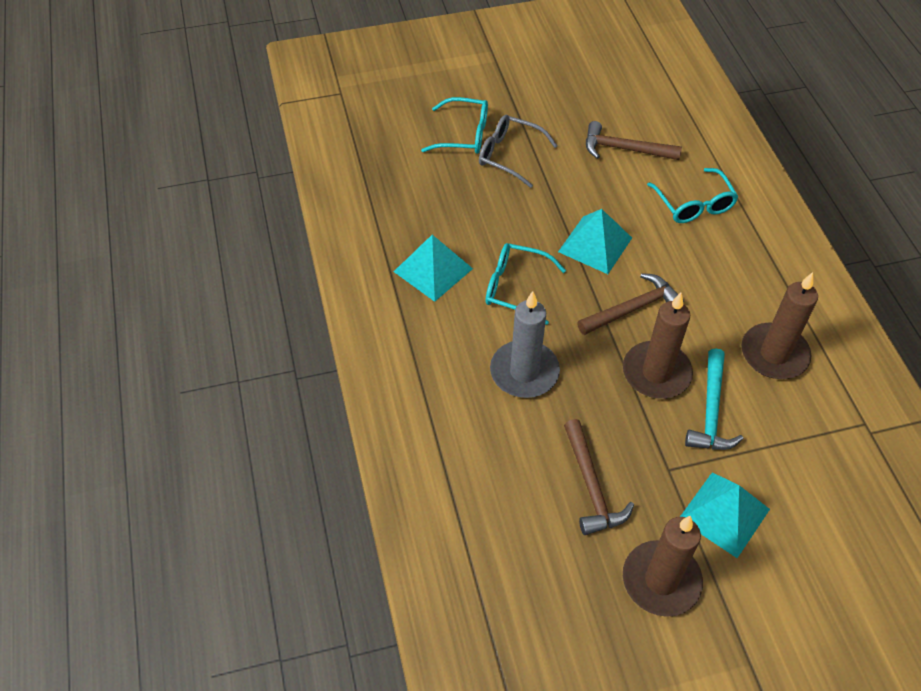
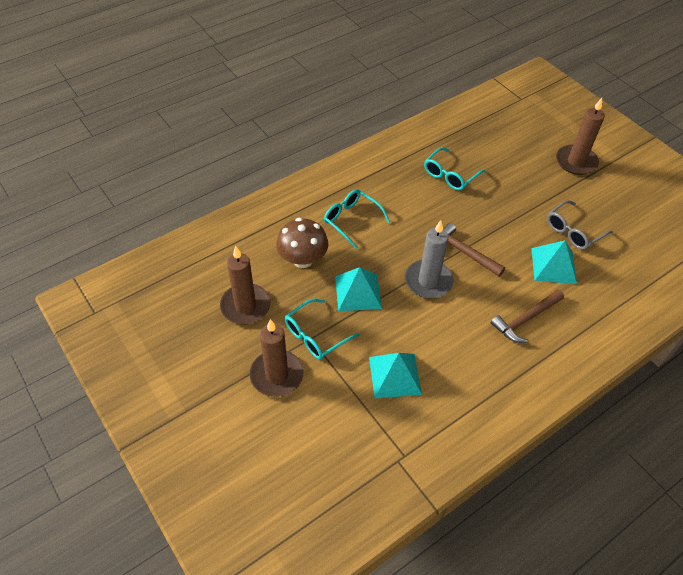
brown hammer: 3 -> 2
brown mushroom: 0 -> 1
turquoise hammer: 1 -> 0

